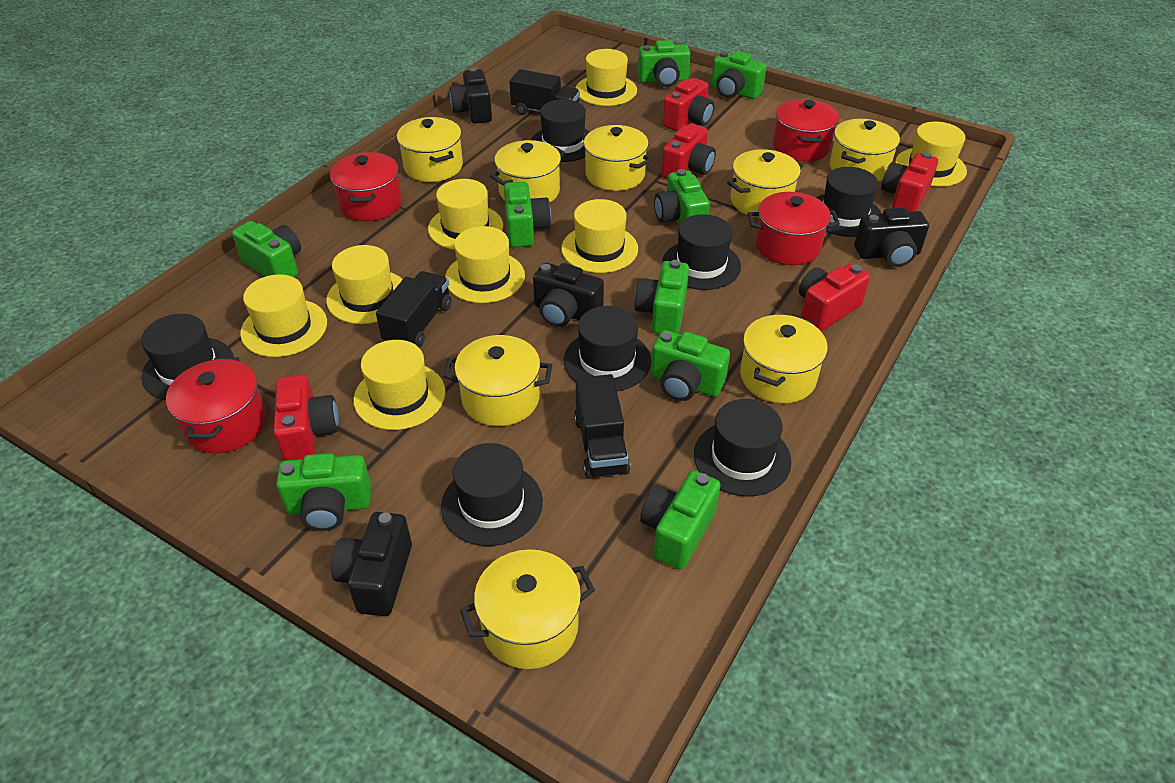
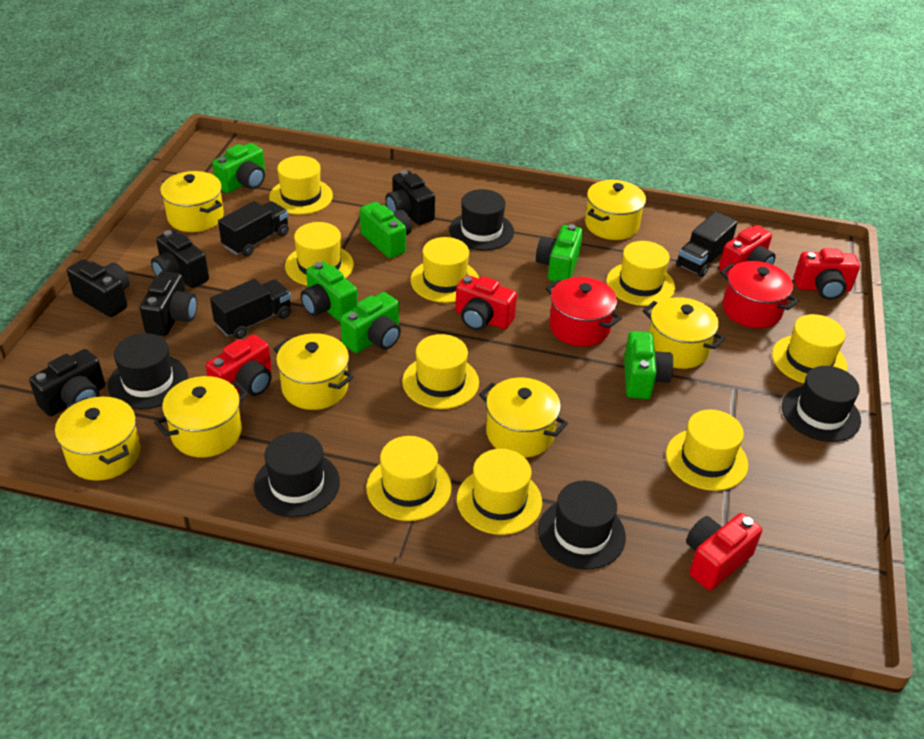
black camera: 4 -> 5
black hat: 7 -> 5
green camera: 9 -> 6
red pot: 4 -> 2
yellow hat: 8 -> 9
yellow pot: 8 -> 7

